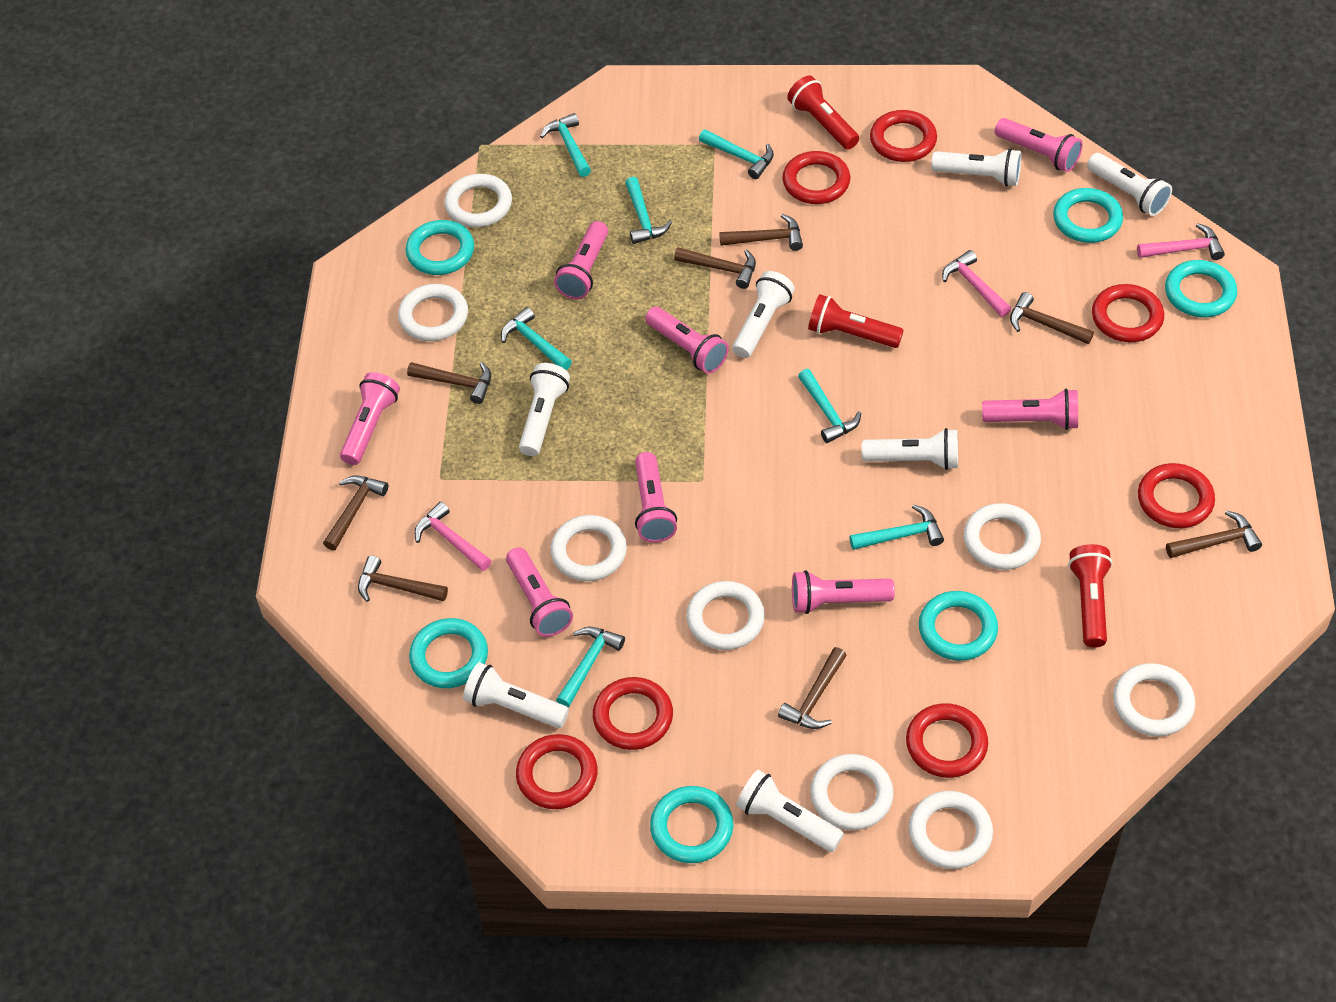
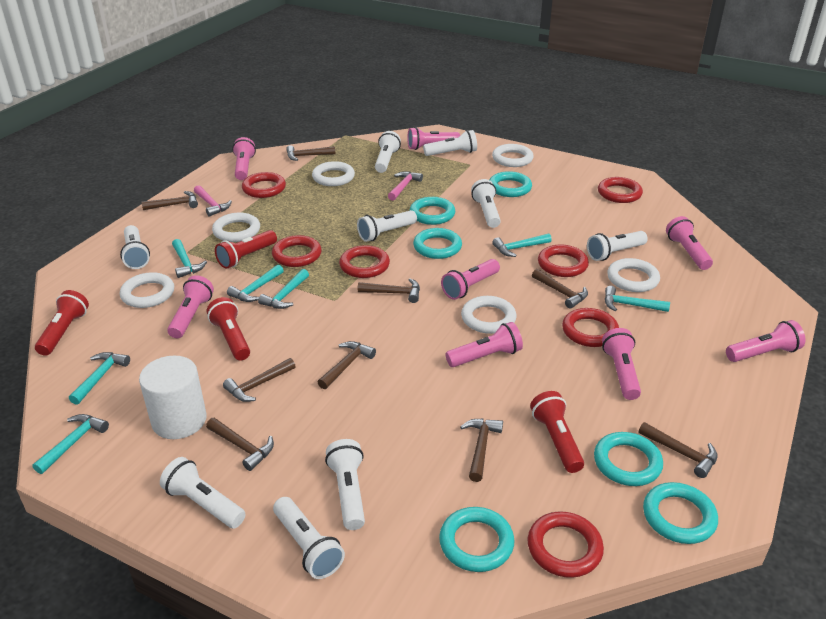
brown hammer: 8 -> 9
pink hammer: 3 -> 2
red flashlight: 3 -> 4
white cylinder: 0 -> 1
white flashlight: 7 -> 9
white ring: 8 -> 6

